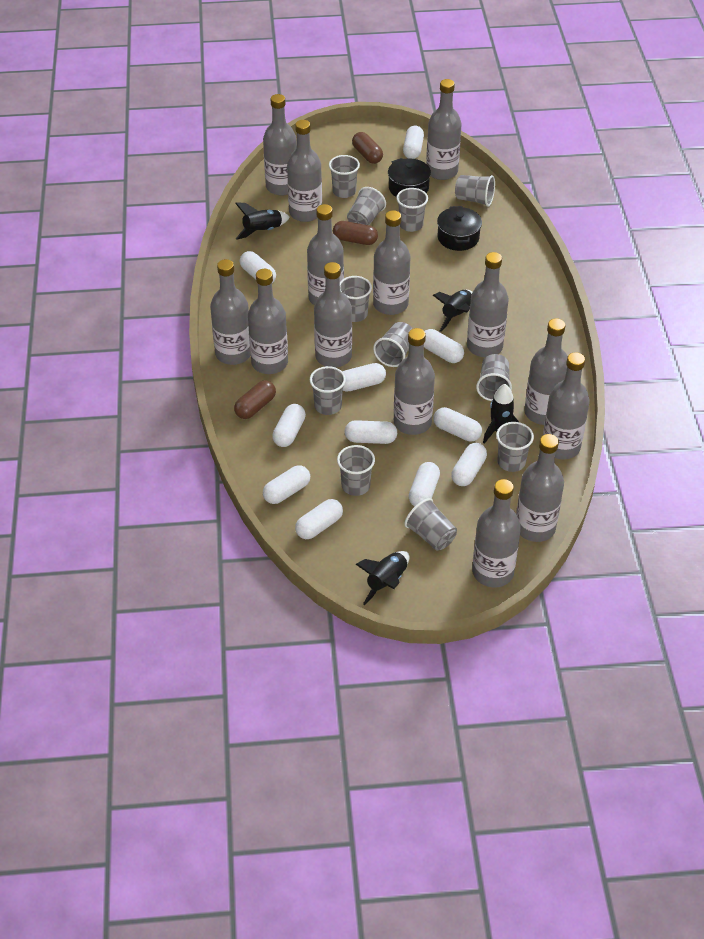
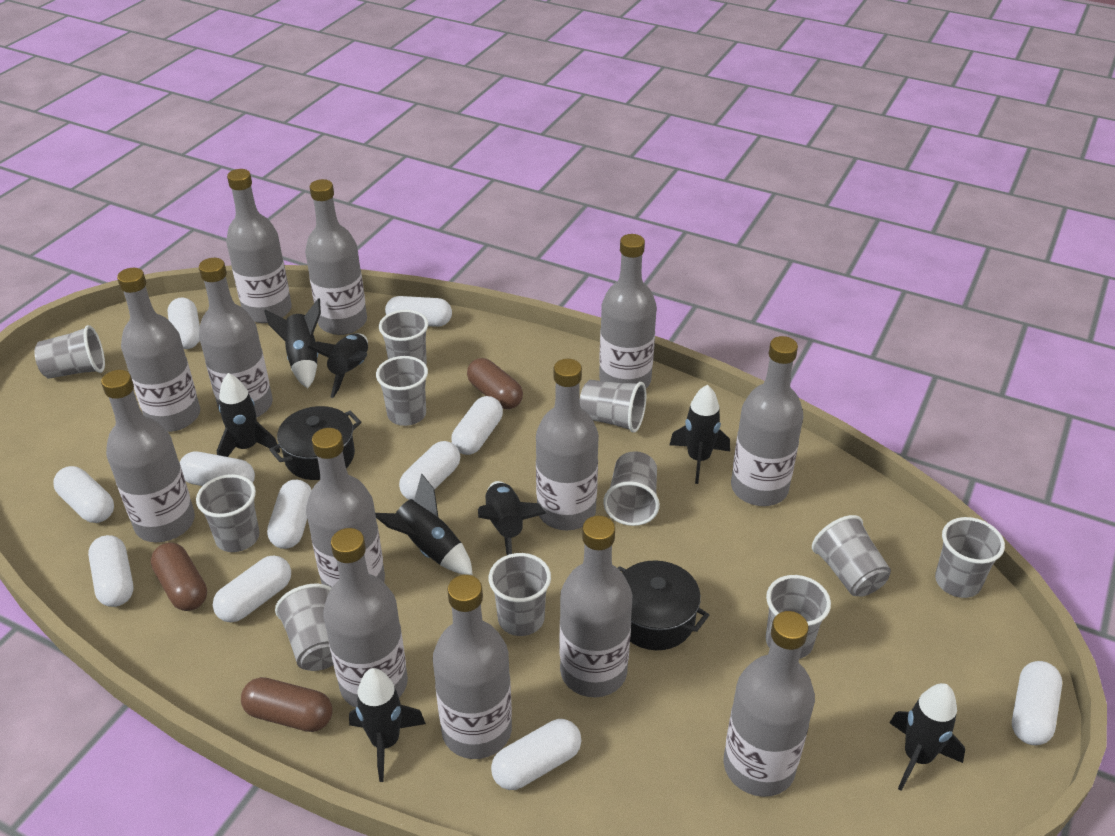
black rocket: 4 -> 8
grey bottle: 14 -> 13

